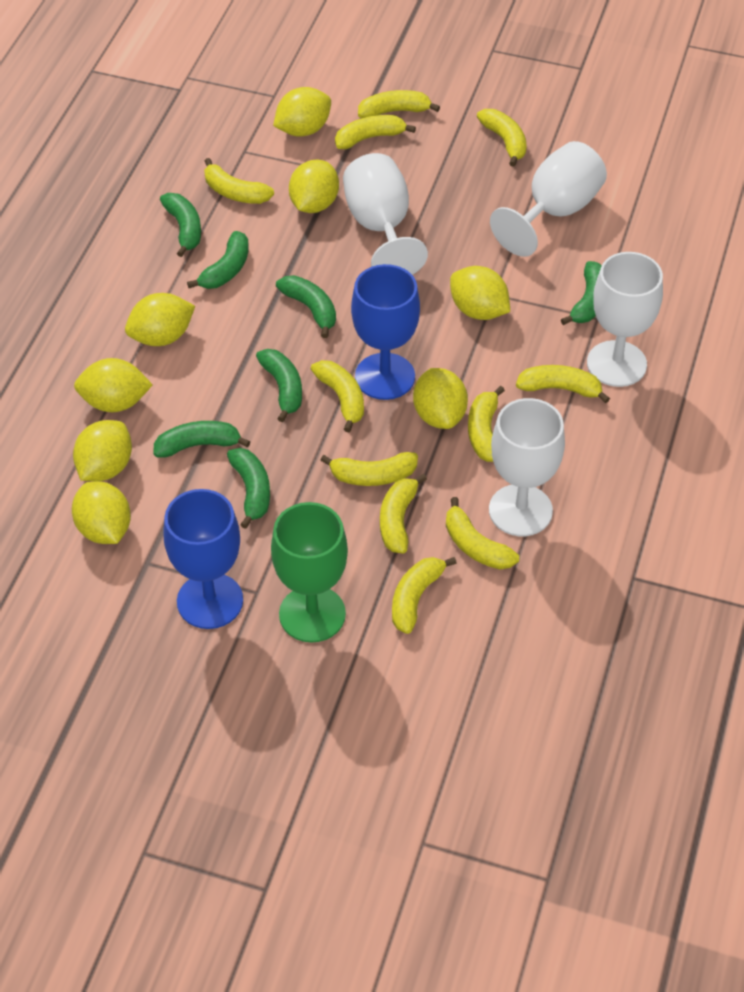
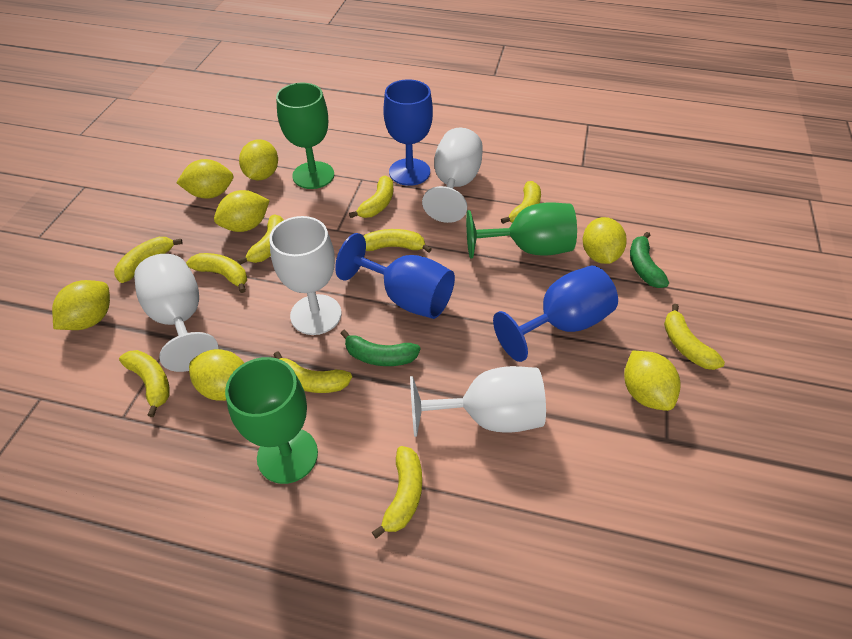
blue goblet: 2 -> 3
green banana: 7 -> 2
green goblet: 1 -> 3
yellow banana: 11 -> 10
yellow lemon: 8 -> 7

